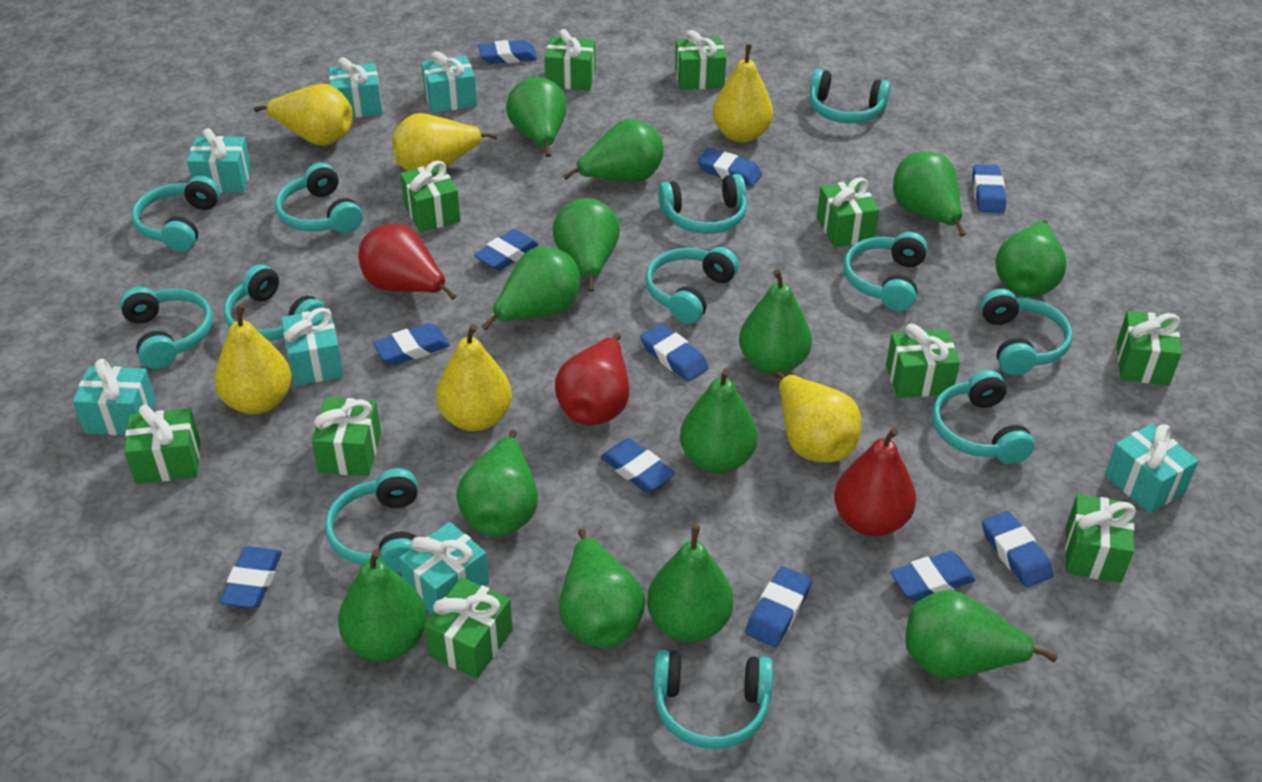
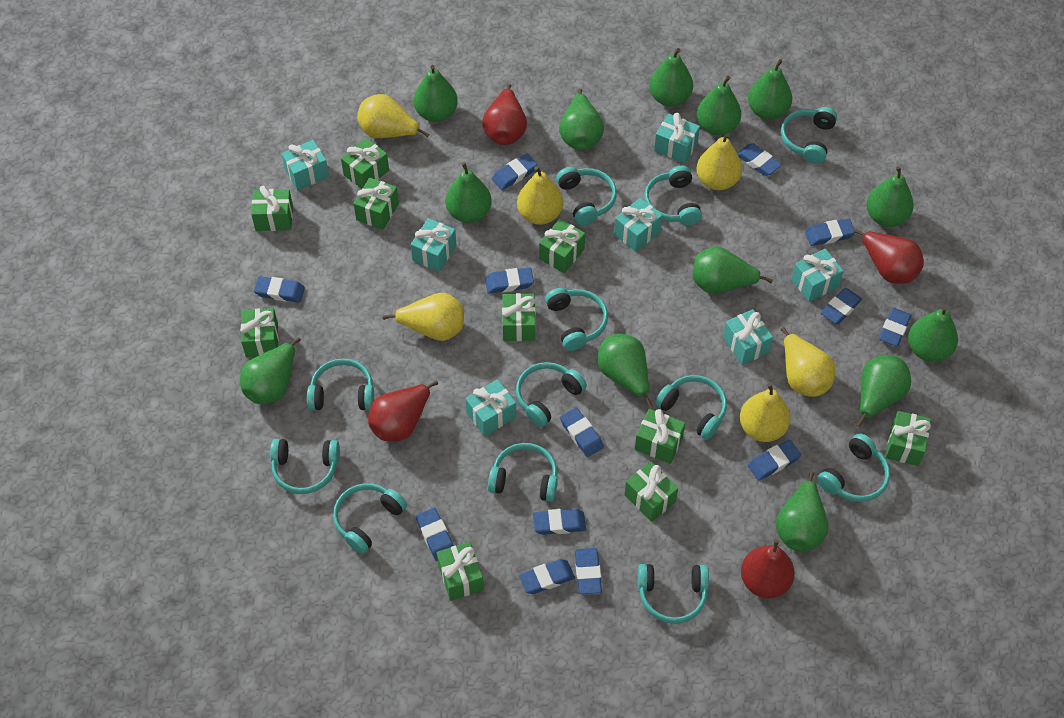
blue eraser: 11 -> 13
red pear: 3 -> 4

